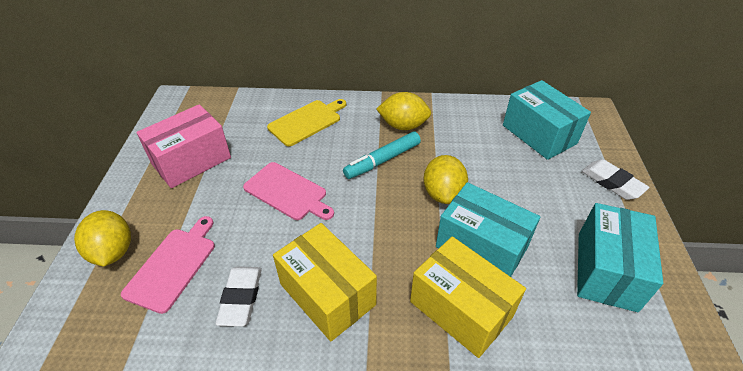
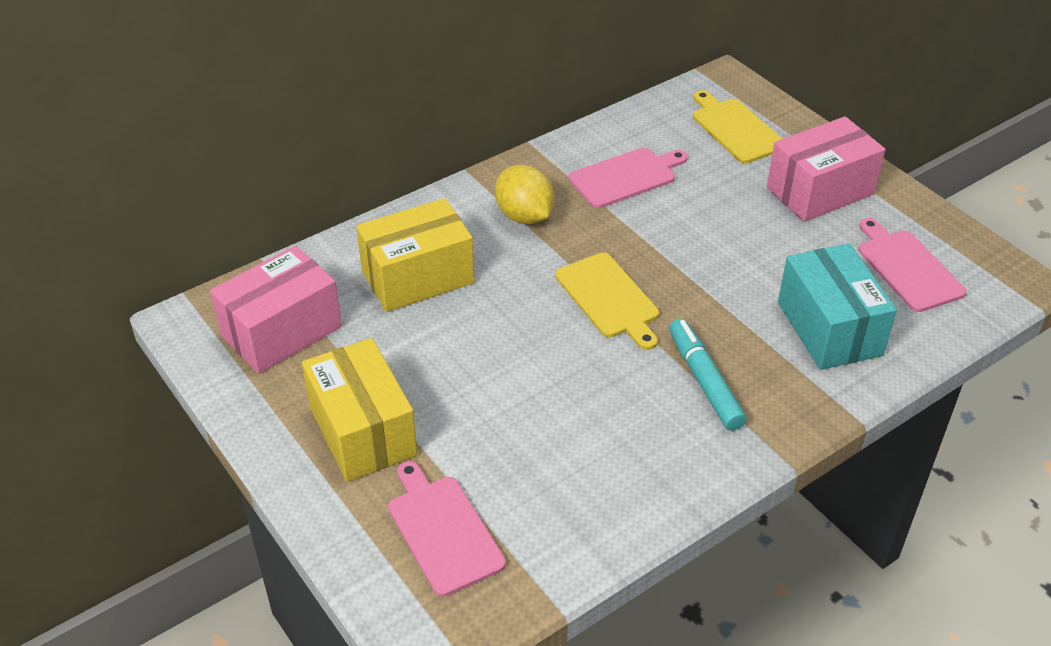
pink box: 1 -> 2
pink cutting board: 2 -> 3
turquoise box: 3 -> 1
white eraser: 2 -> 0
yellow cutting board: 1 -> 2
yellow lemon: 3 -> 1

